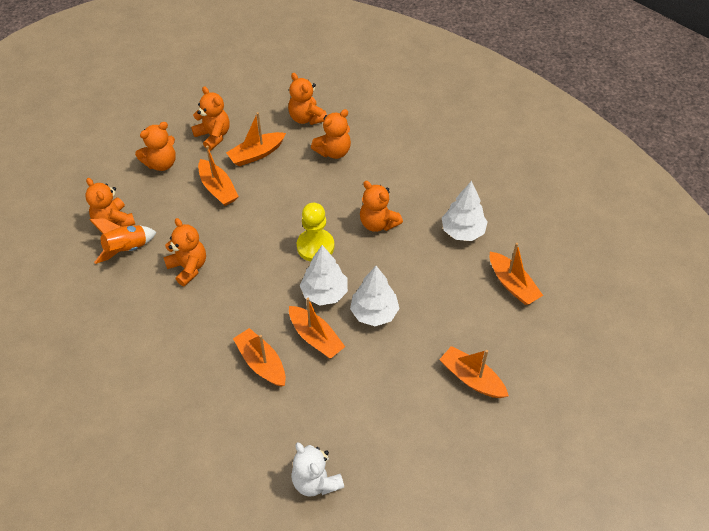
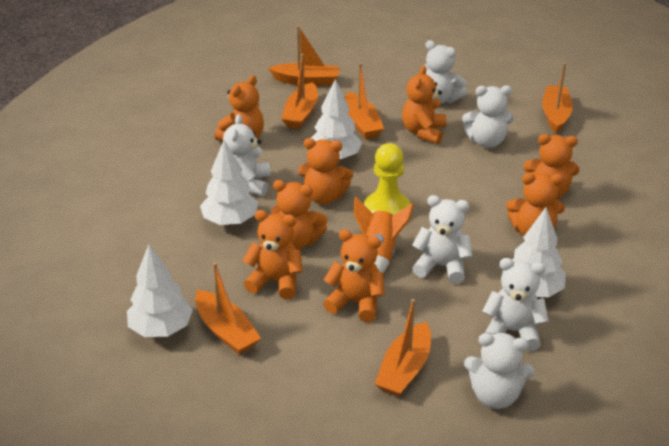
orange teddy bear: 7 -> 8
white teddy bear: 1 -> 6
white tree: 3 -> 4

